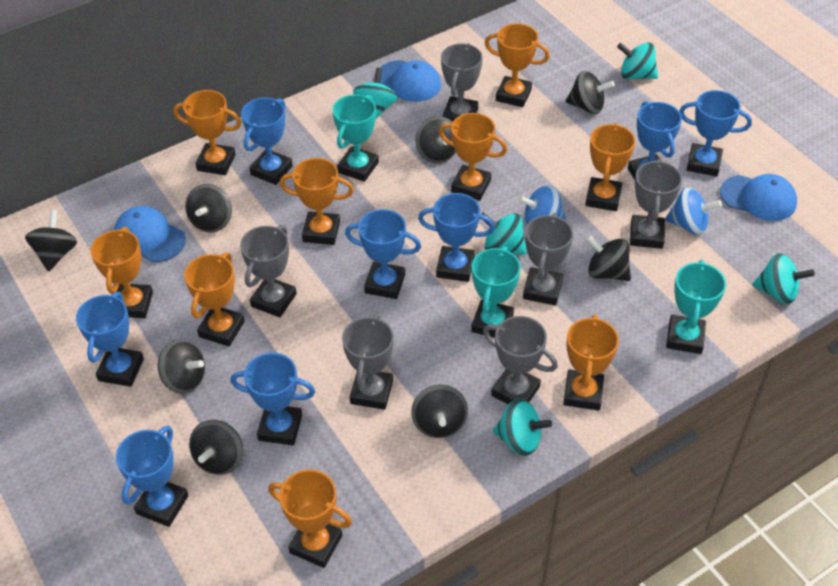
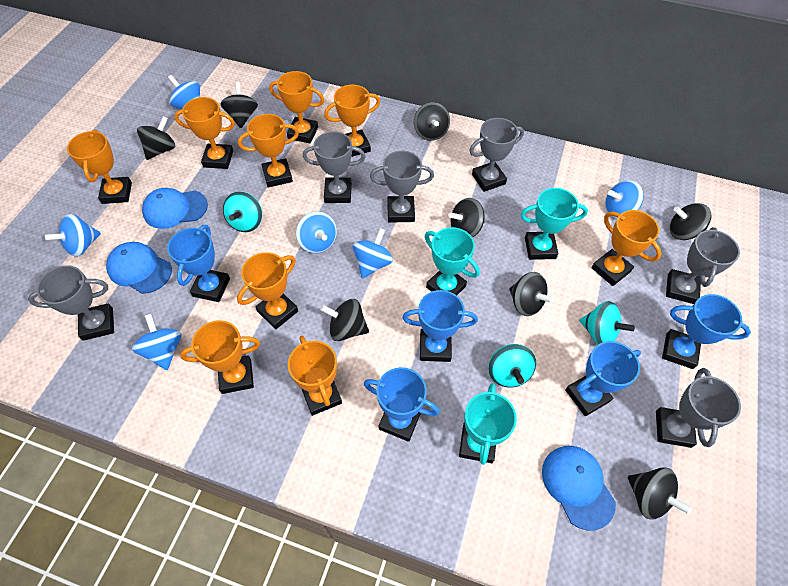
blue spinning top: 2 -> 6
blue trophy: 8 -> 5
turquoise spinning top: 5 -> 3

